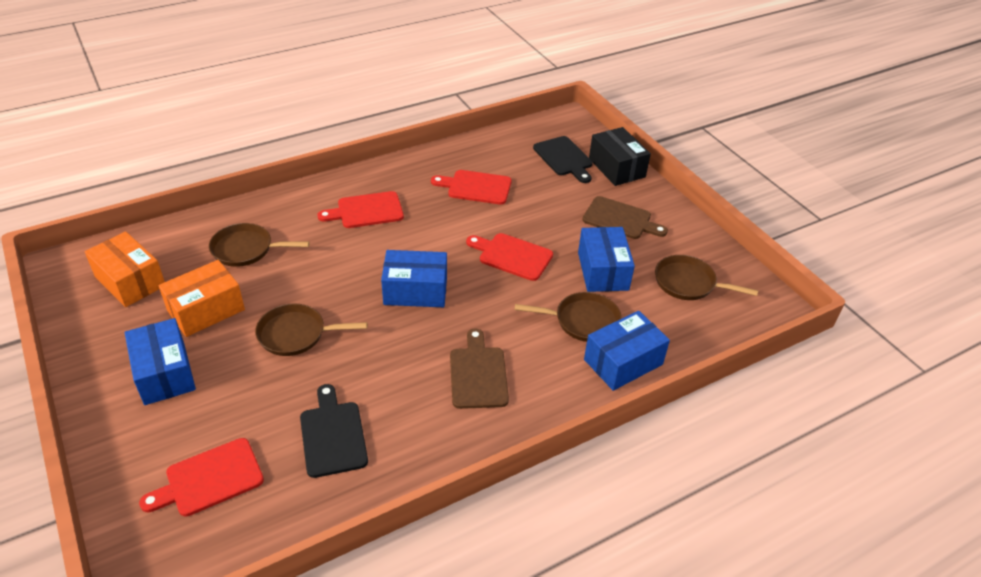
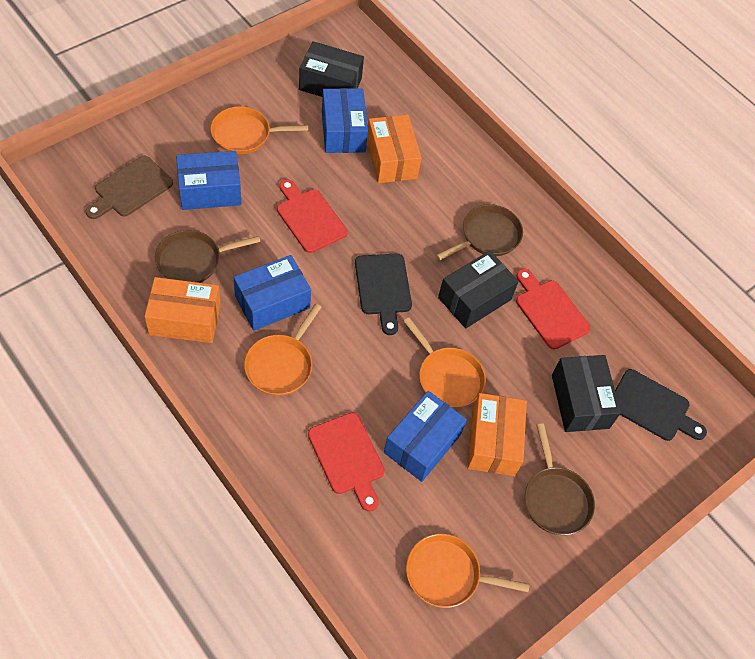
black box: 1 -> 3
brown cutting board: 2 -> 1
brown pan: 4 -> 3
orange box: 2 -> 3
orange pan: 0 -> 4
red cutting board: 4 -> 3

